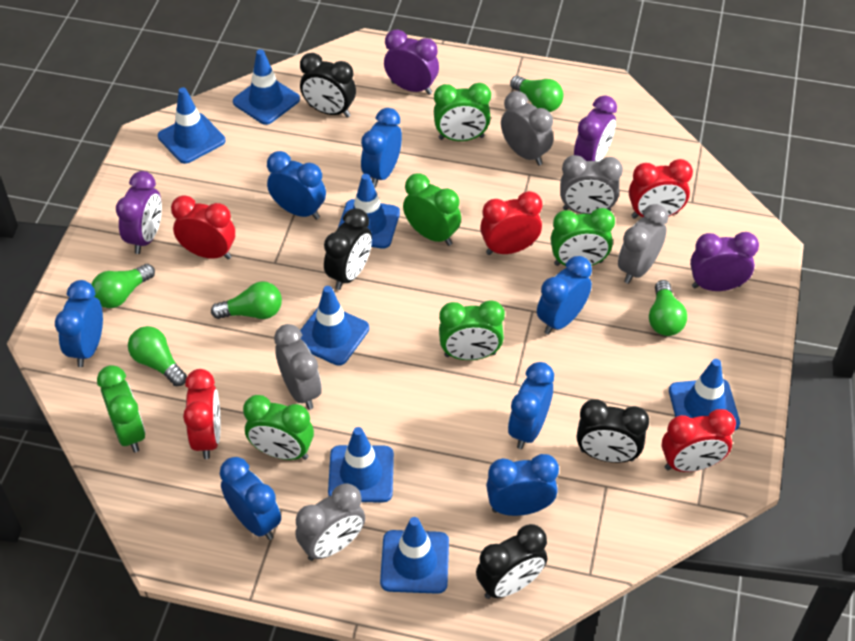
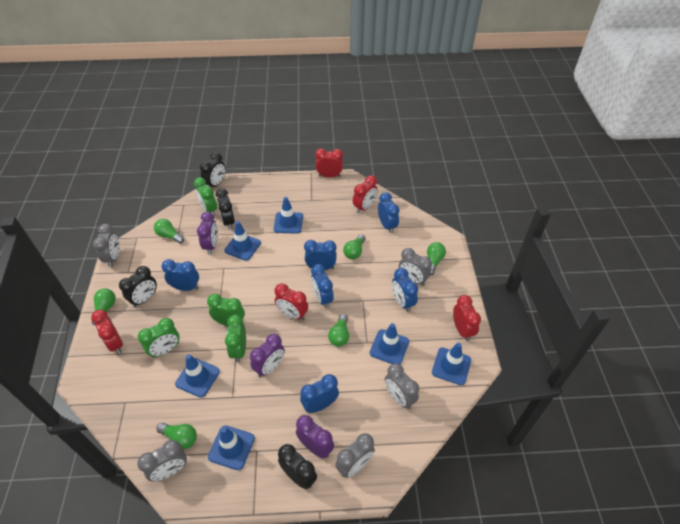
blue clock: 7 -> 6
blue traffic cone: 7 -> 6
green clock: 6 -> 4
green light bulb: 5 -> 6
purple clock: 4 -> 3

